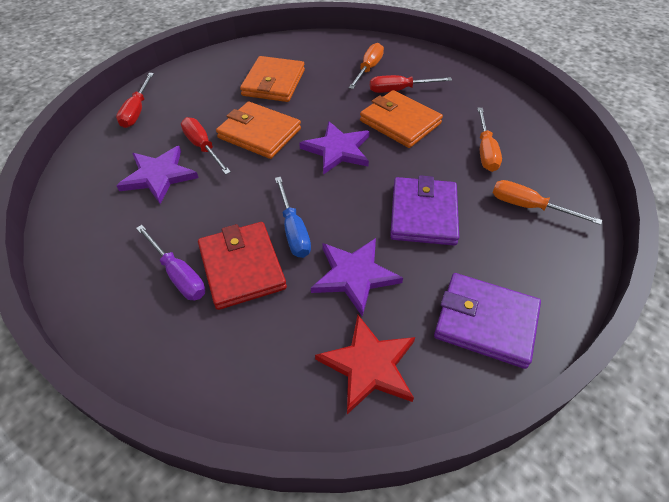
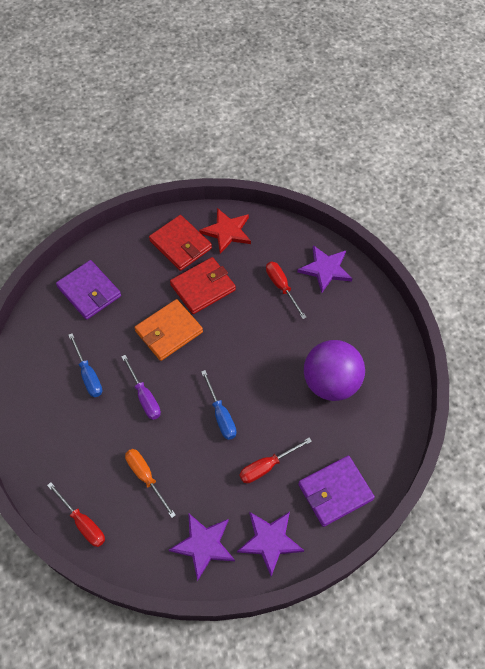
blue screwdriver: 1 -> 2
orange screwdriver: 3 -> 1
orange wallet: 3 -> 1
purple ball: 0 -> 1
red wallet: 1 -> 2

